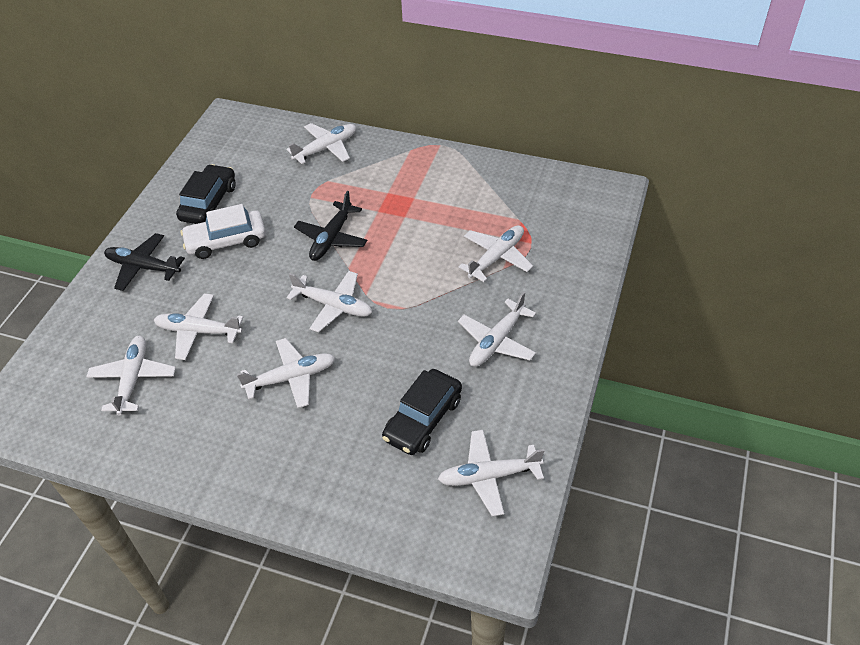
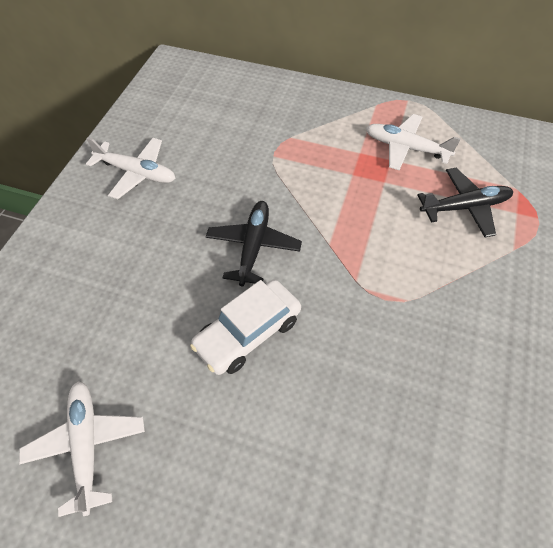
black car: 2 -> 0
white plane: 8 -> 3

